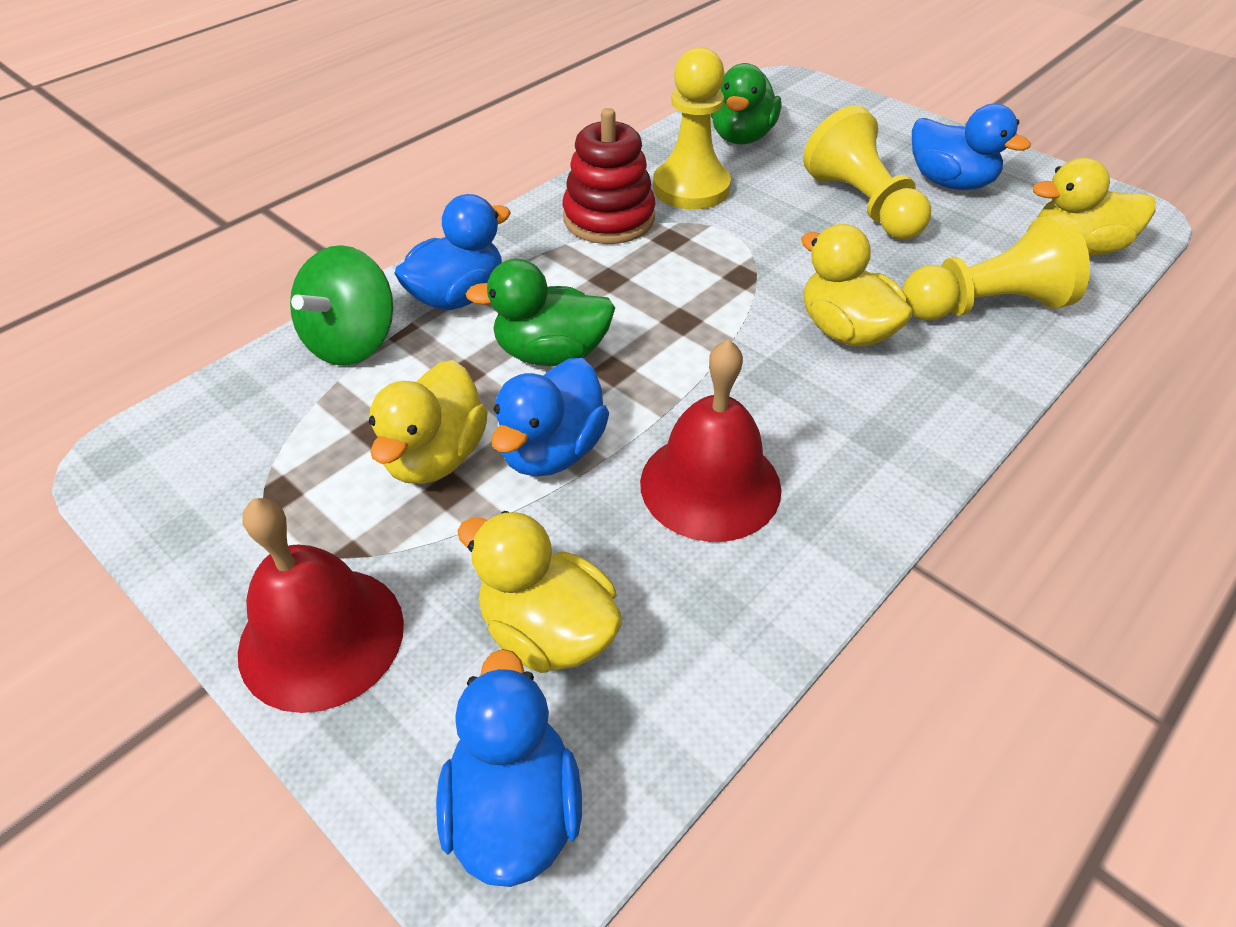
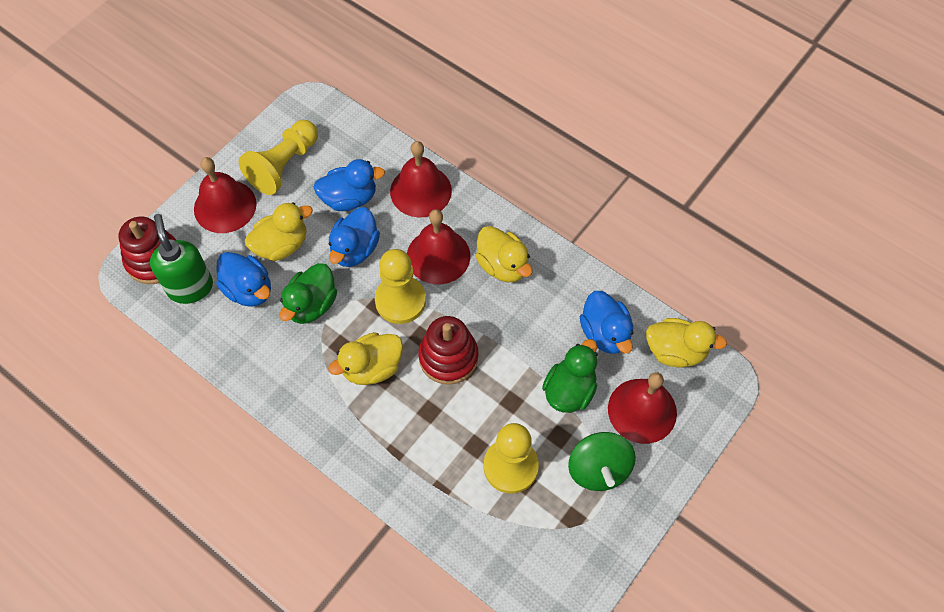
green soap dispenser: 0 -> 1
red bell: 2 -> 4
red stacking toy: 1 -> 2

